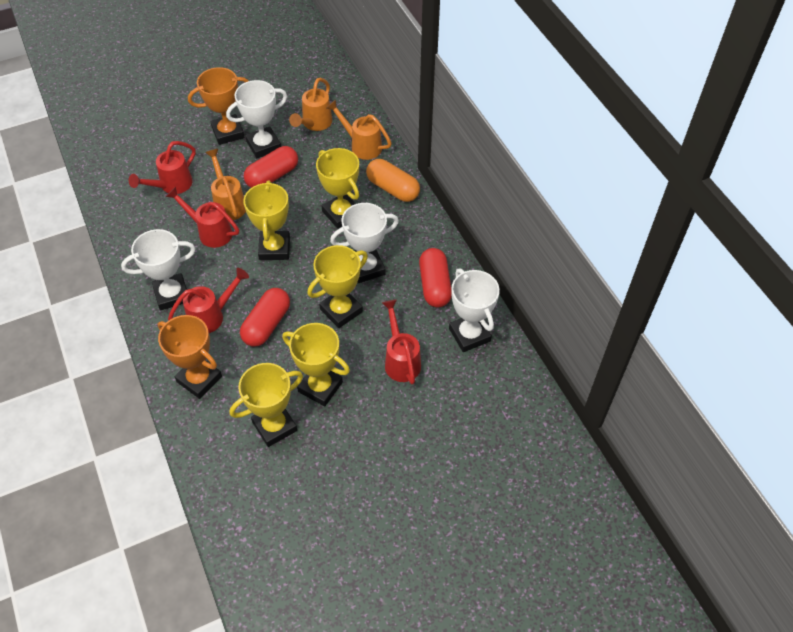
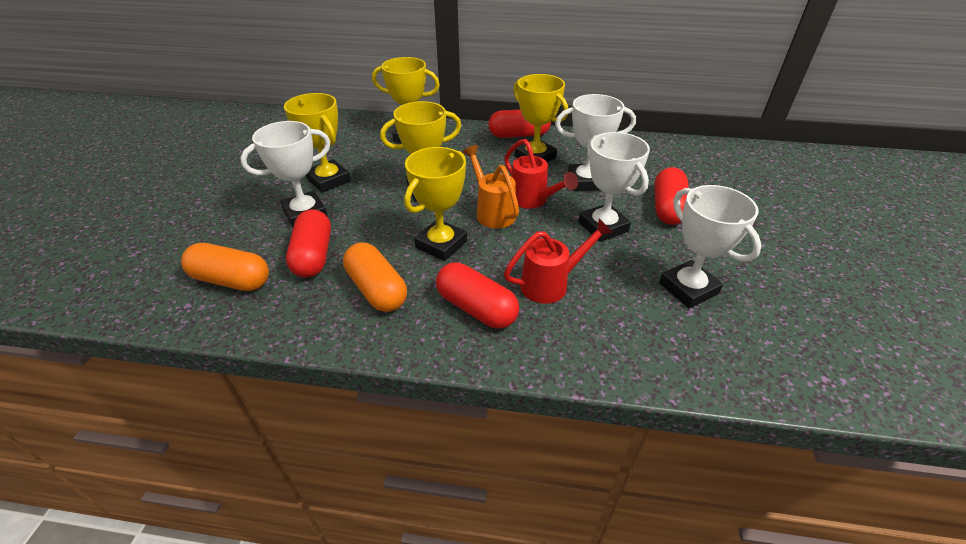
orange capsule: 1 -> 2
orange trophy: 2 -> 0
orange watering can: 3 -> 1
red capsule: 3 -> 4
red watering can: 4 -> 2

